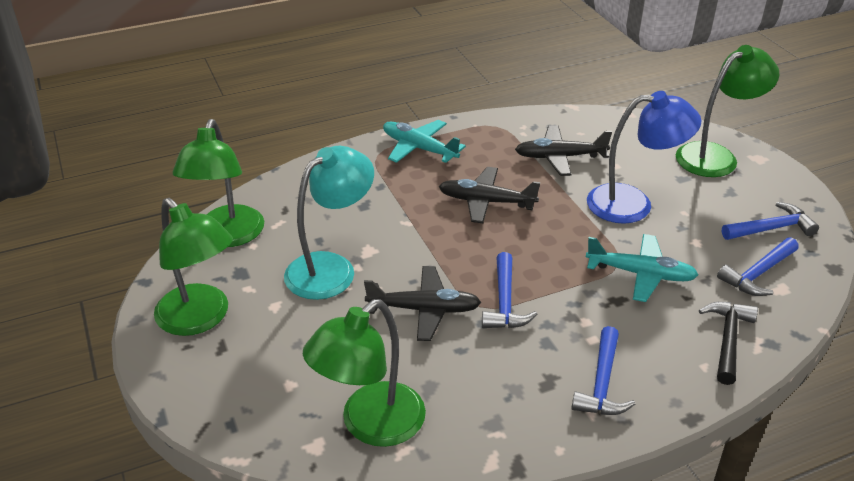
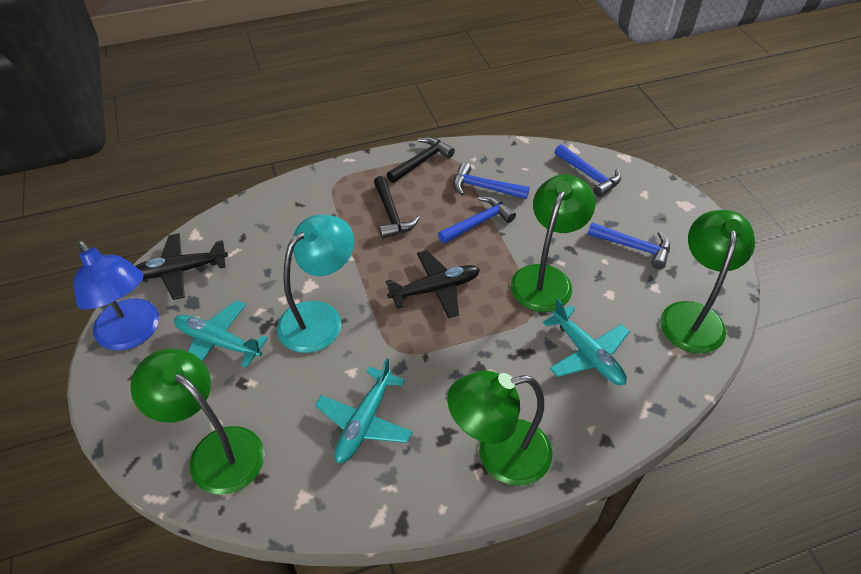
black hammer: 1 -> 2
black plane: 3 -> 2
turquoise plane: 2 -> 3

